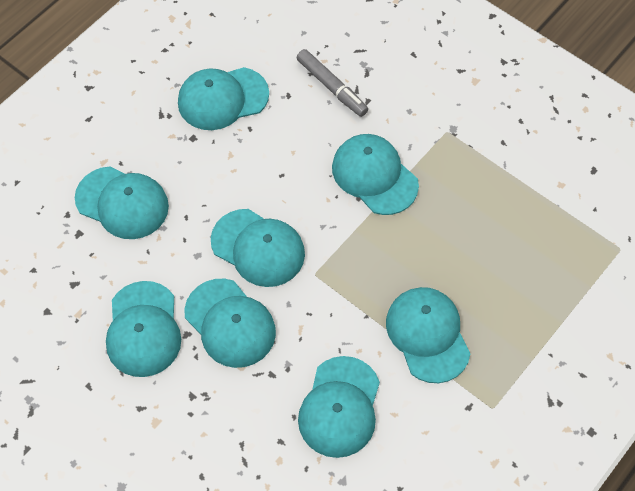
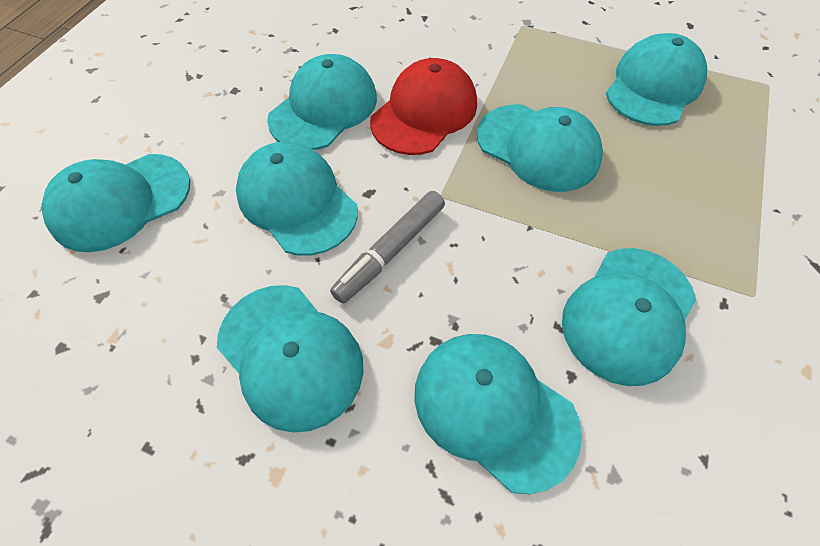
red cap: 0 -> 1

